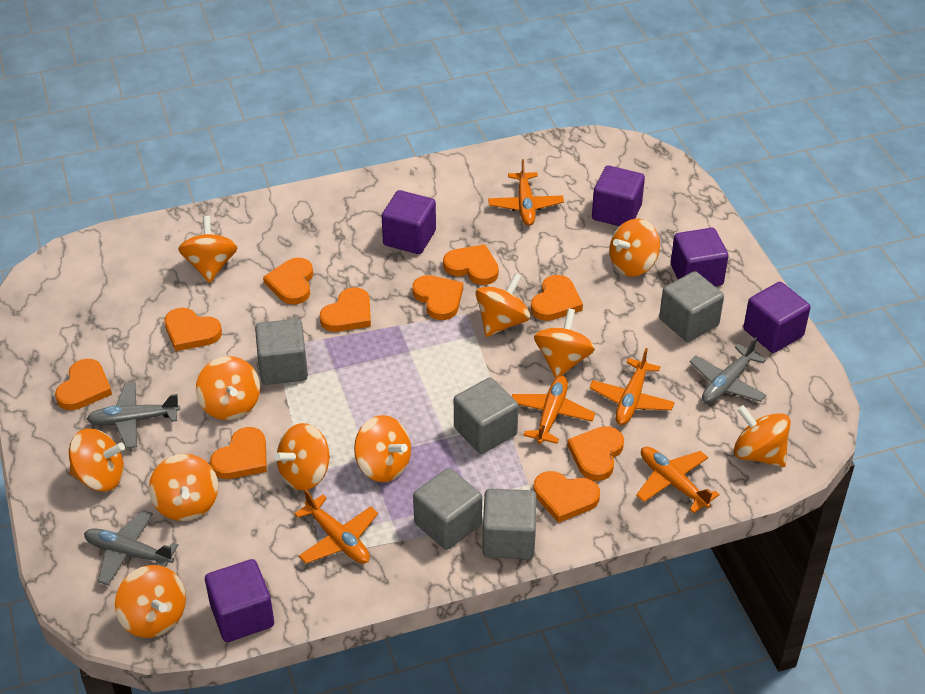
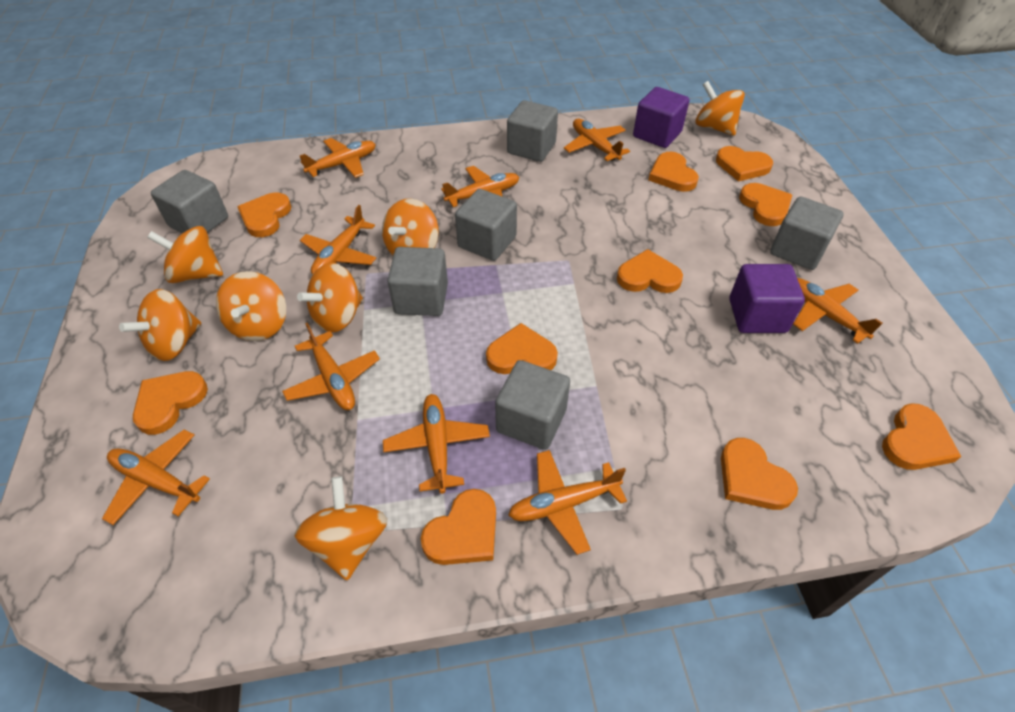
grey cube: 5 -> 6
grey plane: 3 -> 0
orange plane: 5 -> 9
orange spinning top: 11 -> 7
purple cube: 5 -> 2

